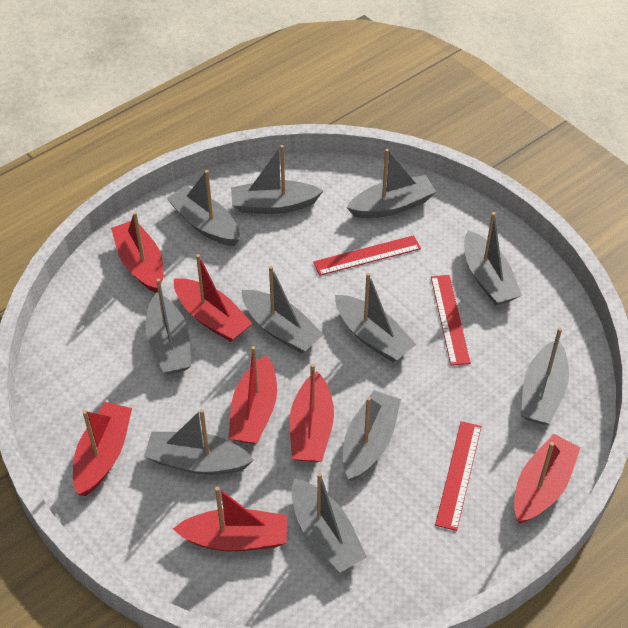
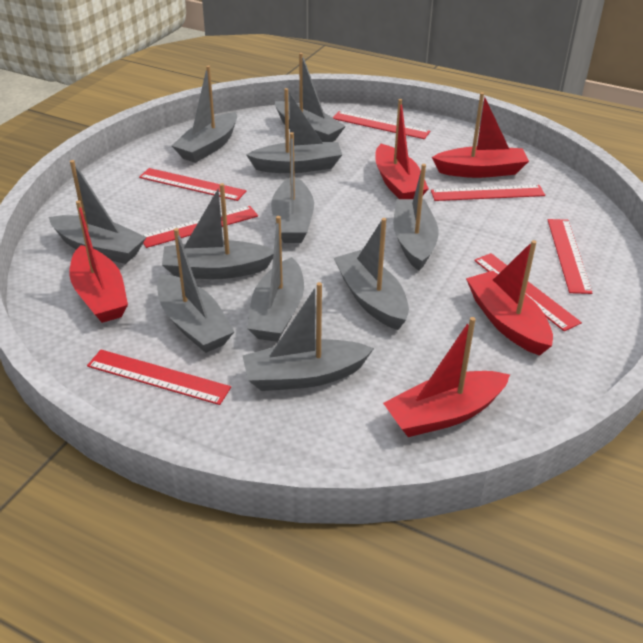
red boat: 7 -> 5
red ruler: 3 -> 7

